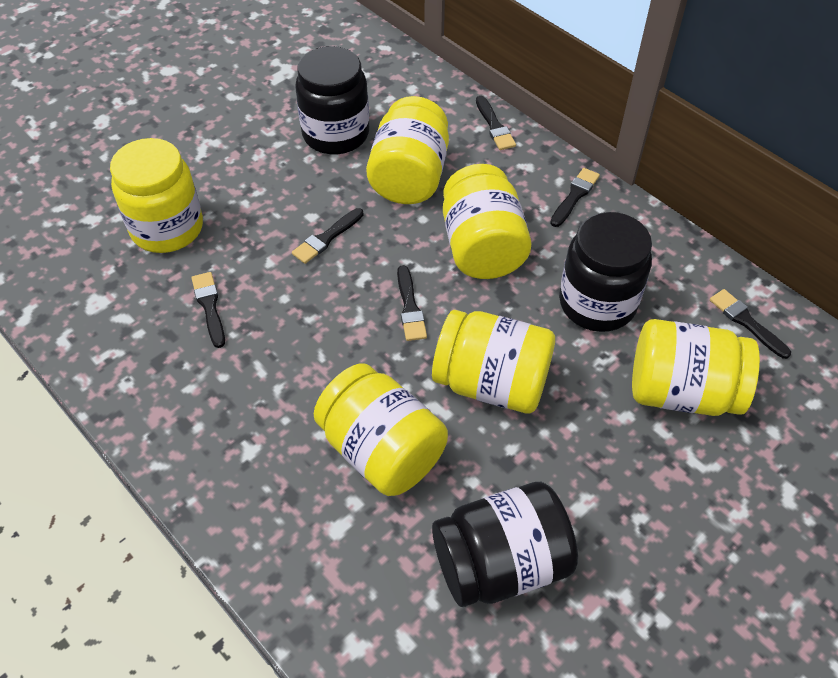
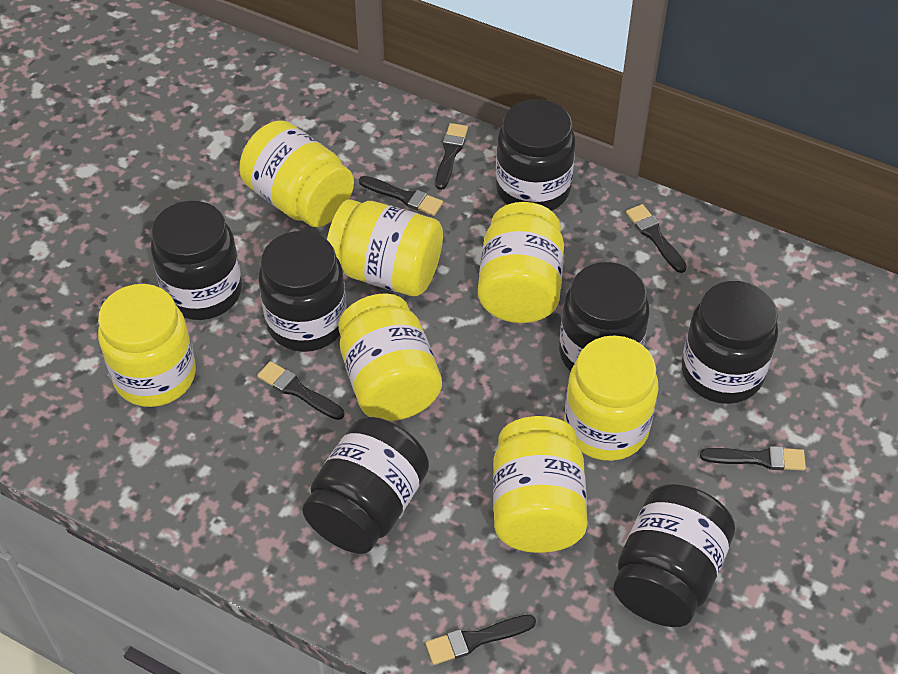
black jar: 3 -> 7
yellow jar: 6 -> 7

